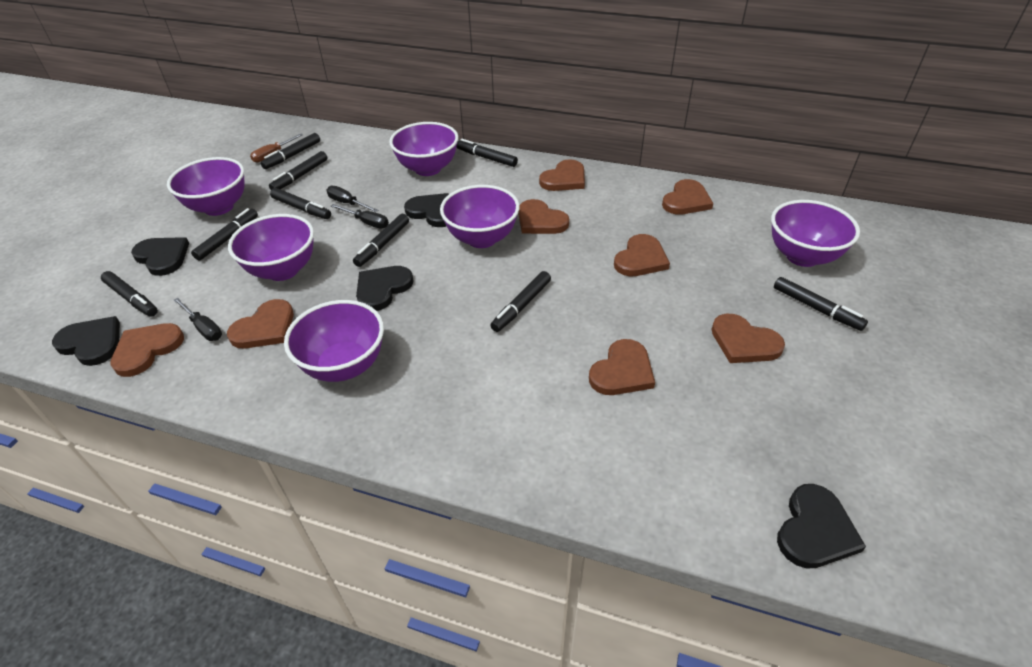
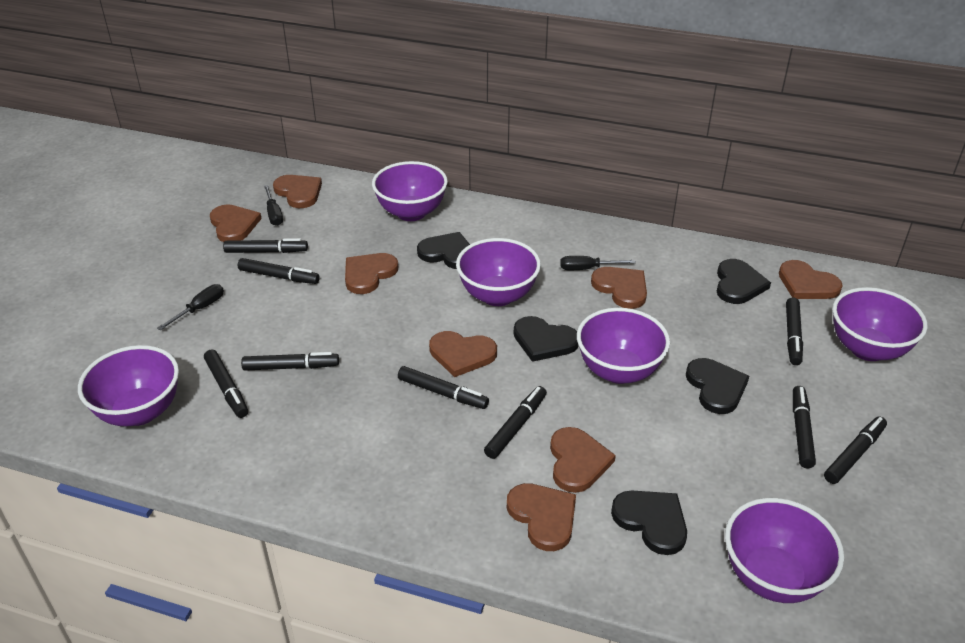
brown screwdriver: 1 -> 0

